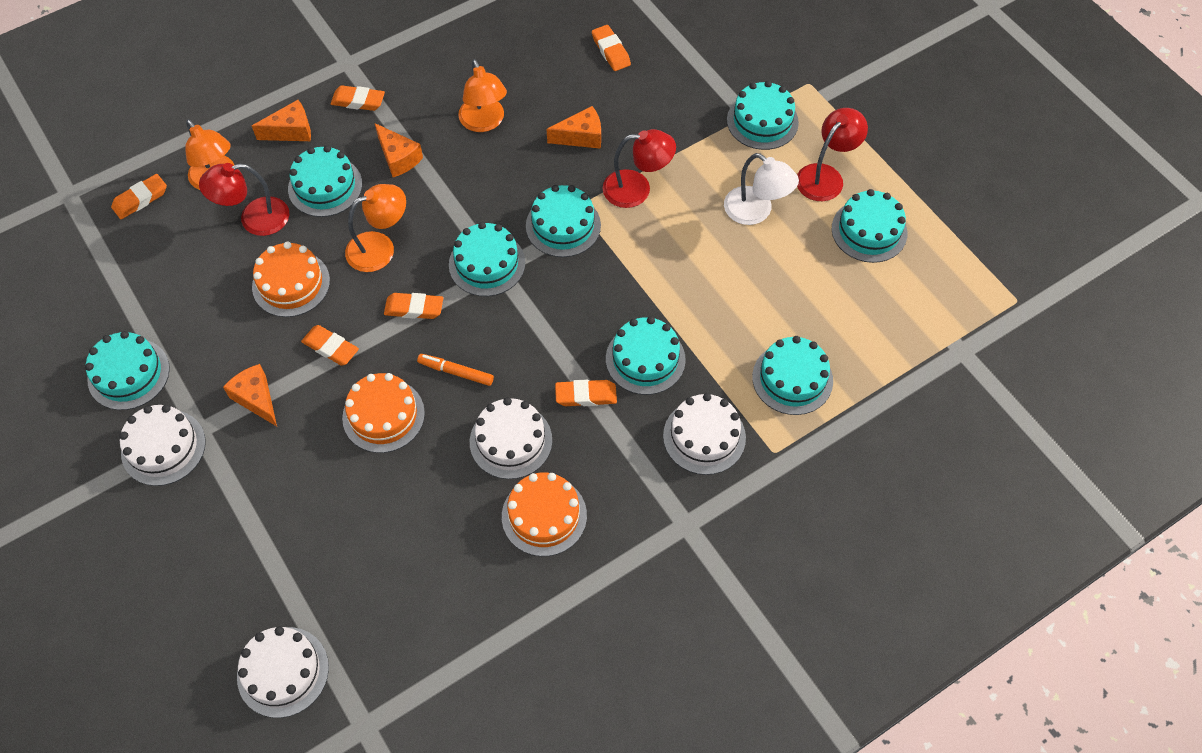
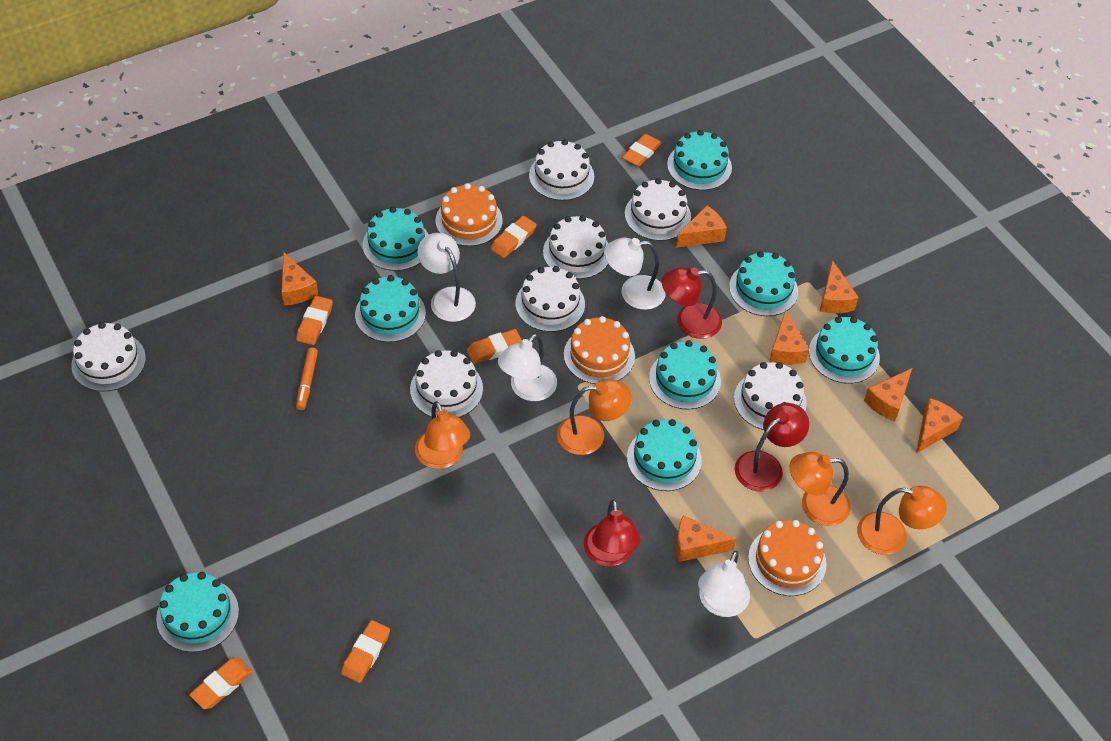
orange cheese: 4 -> 7
orange lamp: 3 -> 4
white cake: 4 -> 7
white lamp: 1 -> 4

